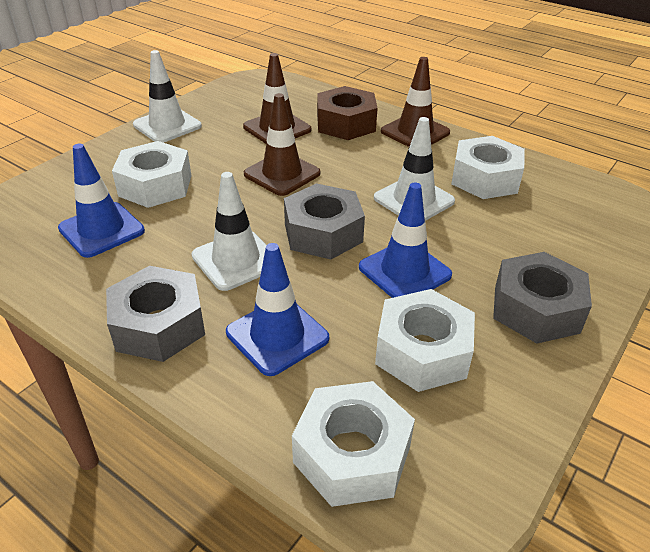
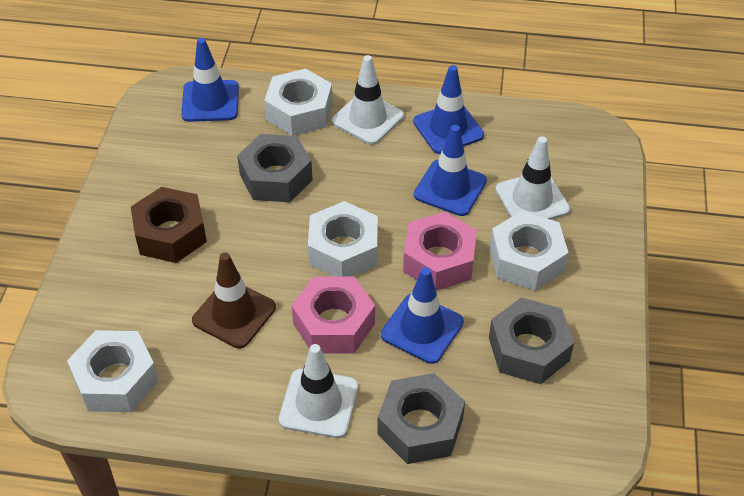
blue traffic cone: 3 -> 4
brown traffic cone: 3 -> 1
pink nut: 0 -> 2

